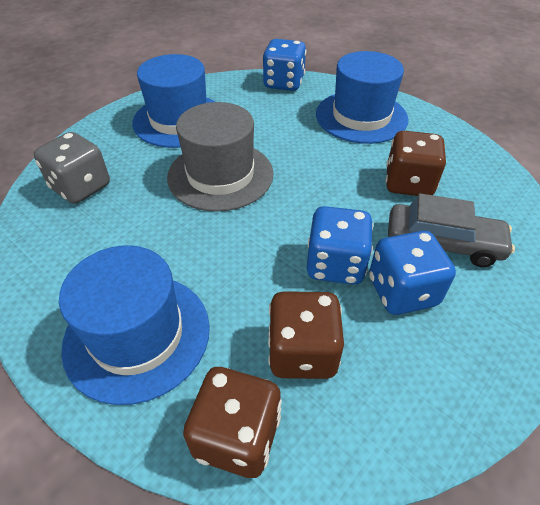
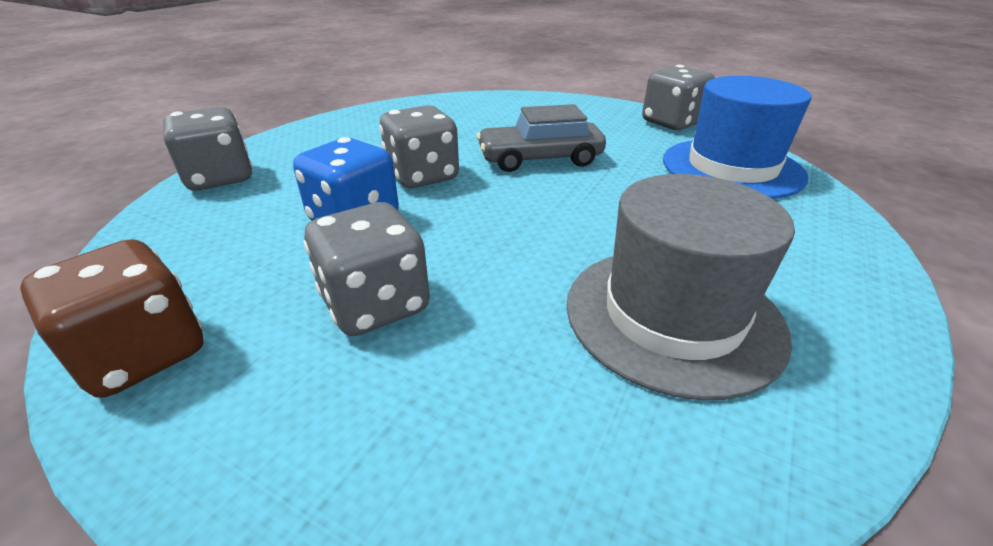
blue dice: 3 -> 1
blue hat: 3 -> 1
brown dice: 3 -> 1
grey dice: 1 -> 4

